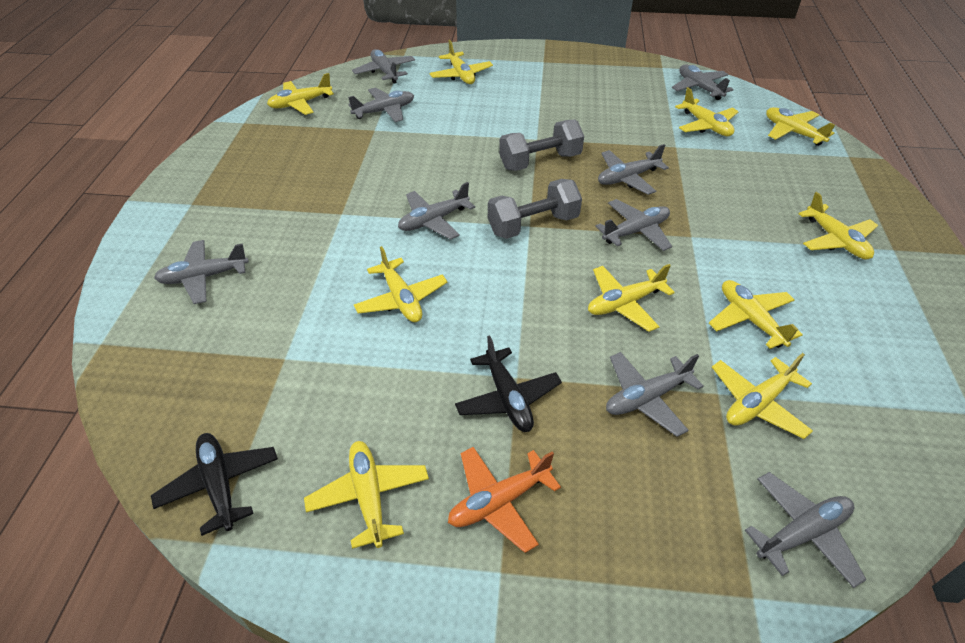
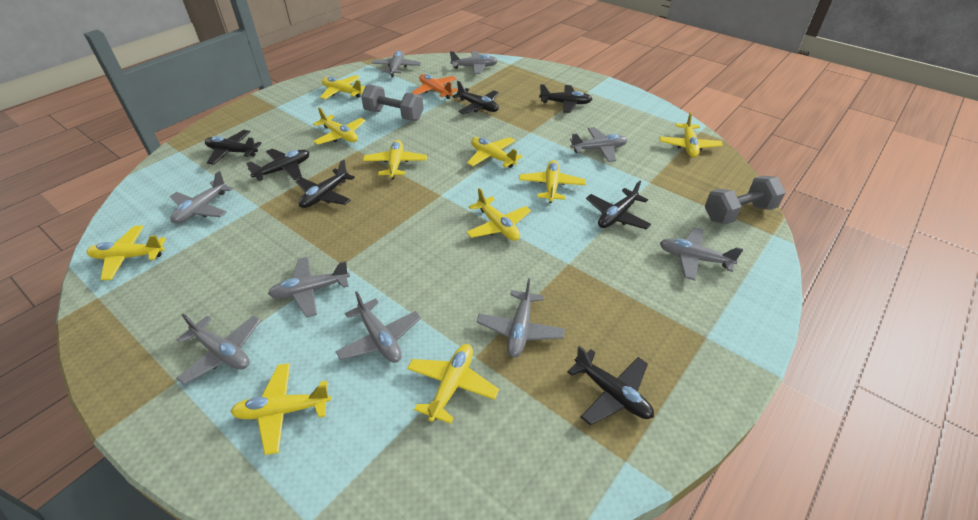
black plane: 2 -> 7

